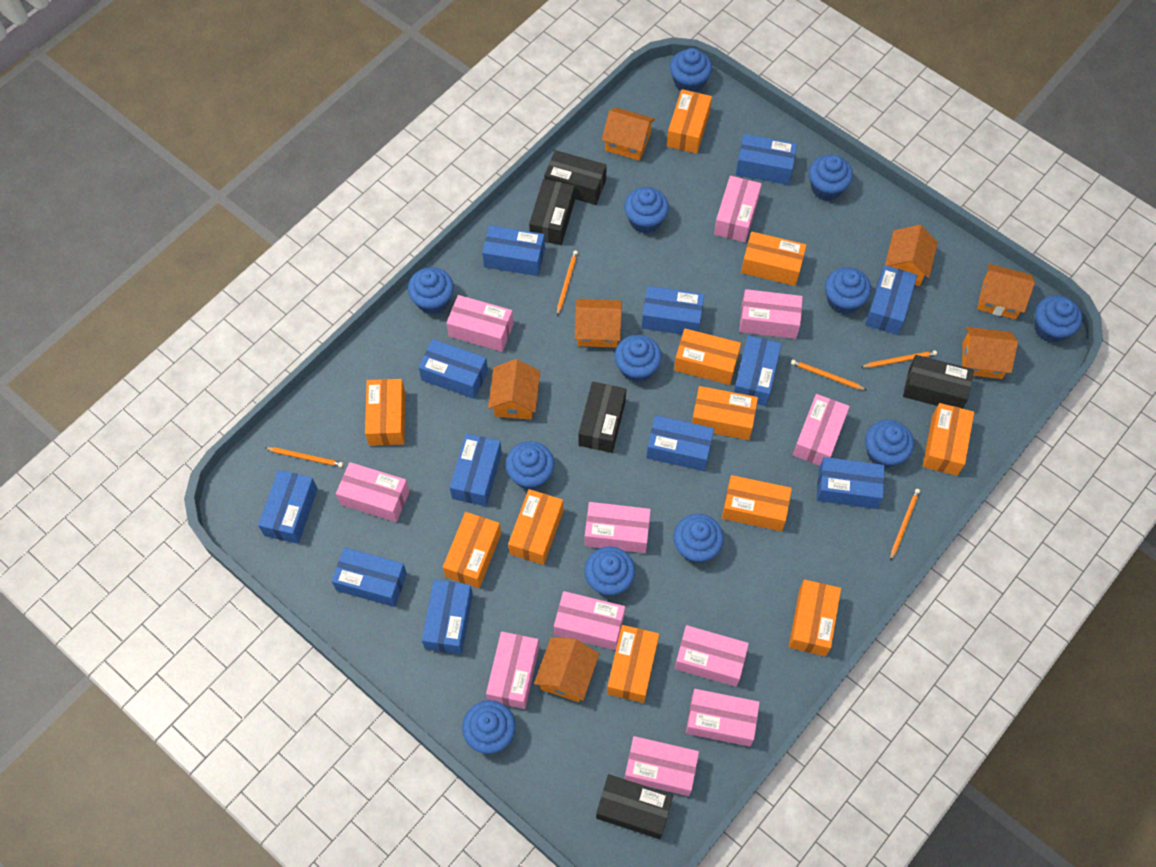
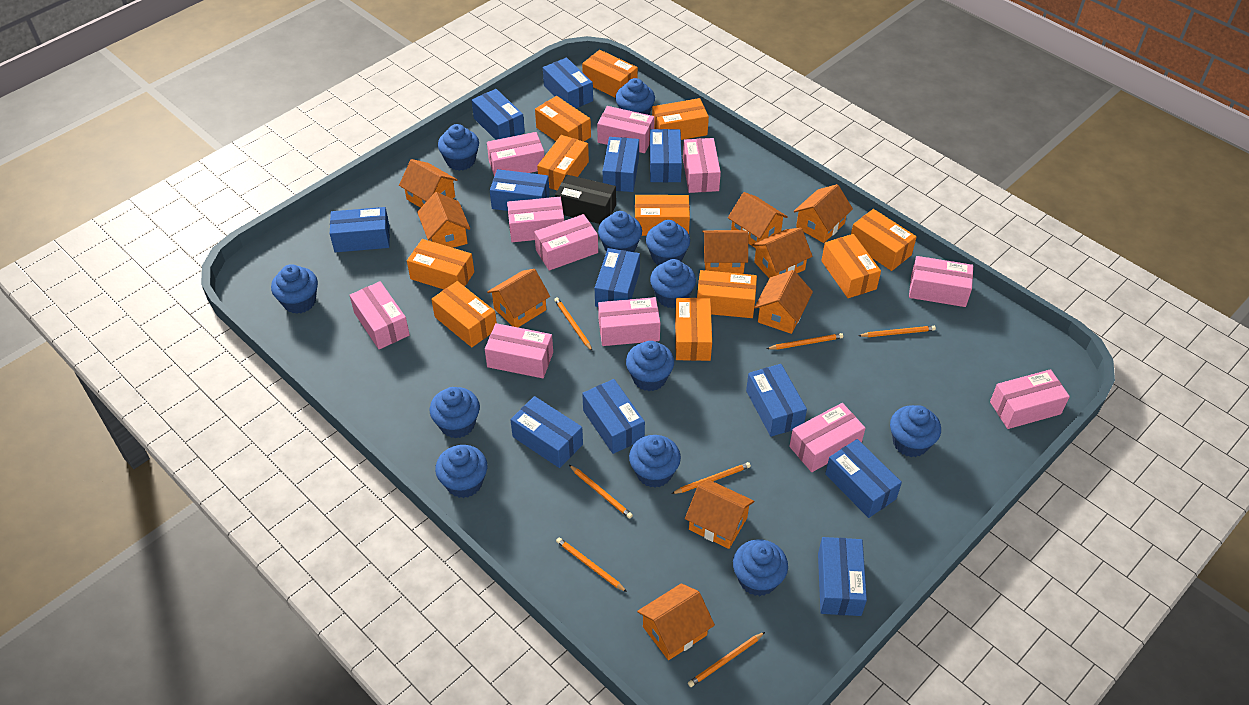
black box: 5 -> 1
orange house: 7 -> 10
orange pencil: 5 -> 7

